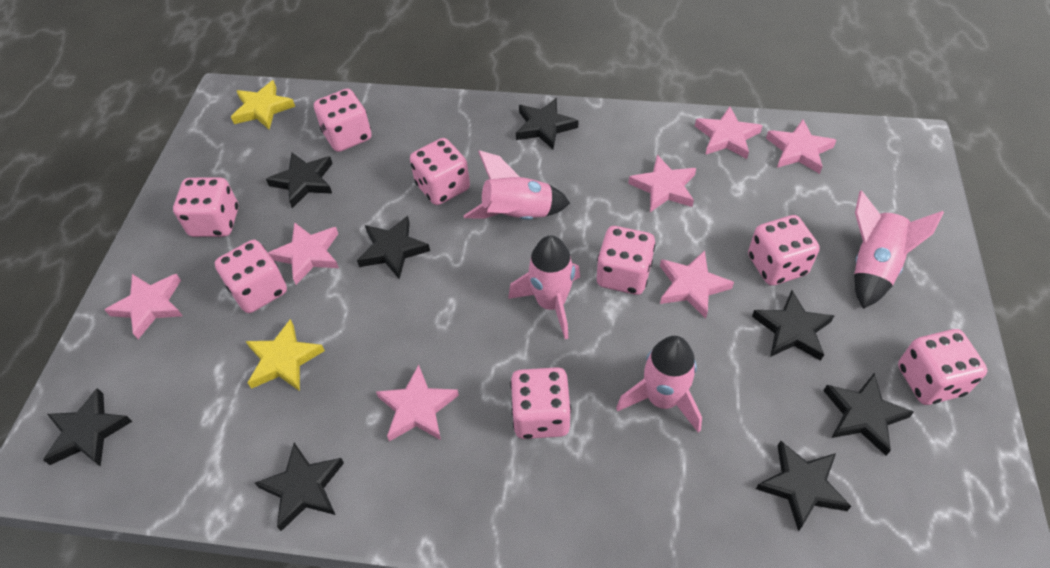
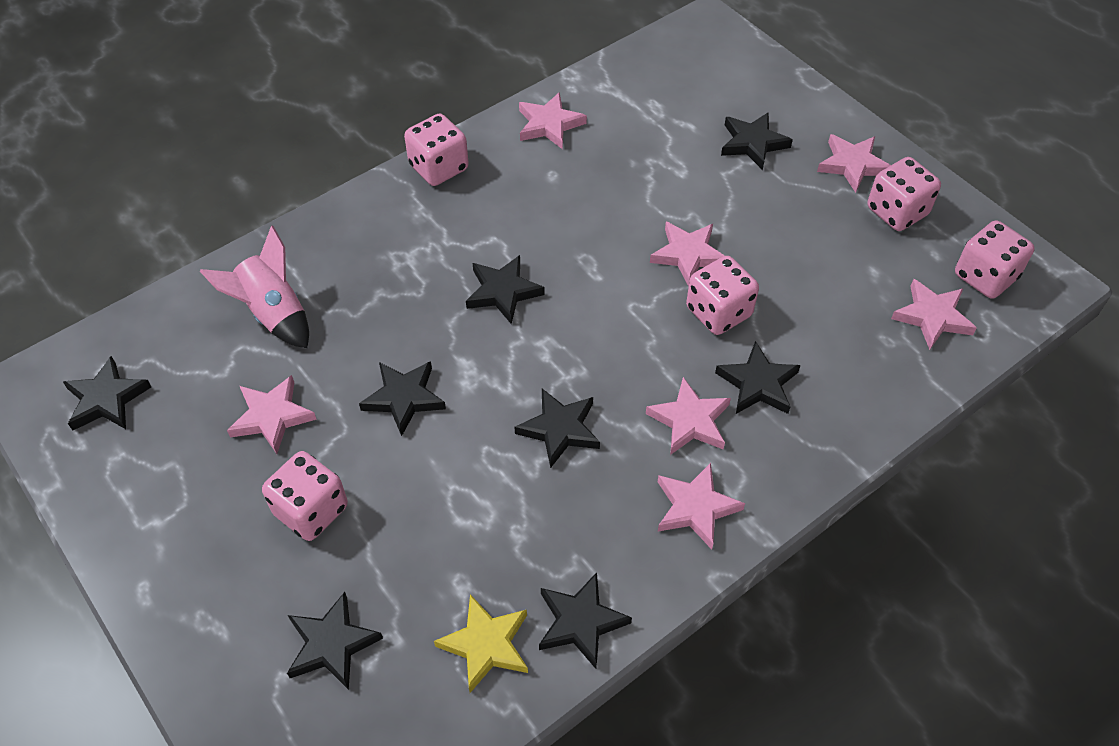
pink dice: 8 -> 5
pink rocket: 4 -> 1
yellow star: 2 -> 1

